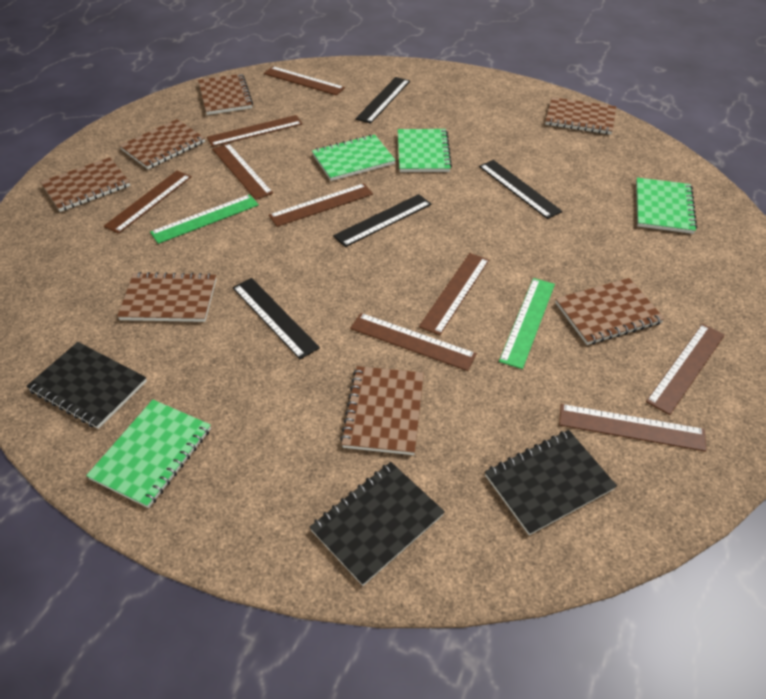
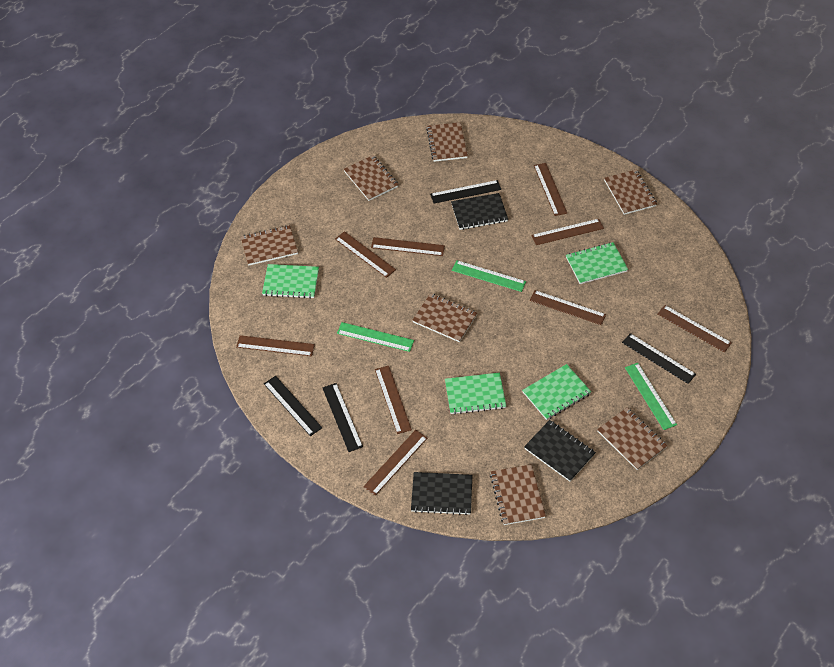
green ruler: 2 -> 3

